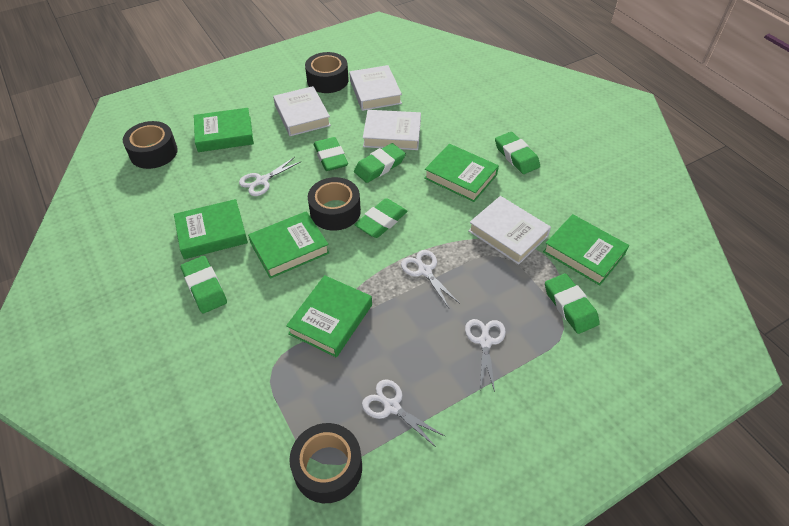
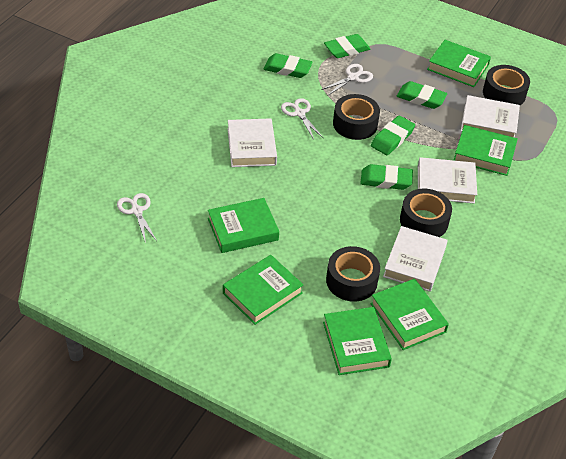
green eraser: 6 -> 5
white scissors: 4 -> 3

